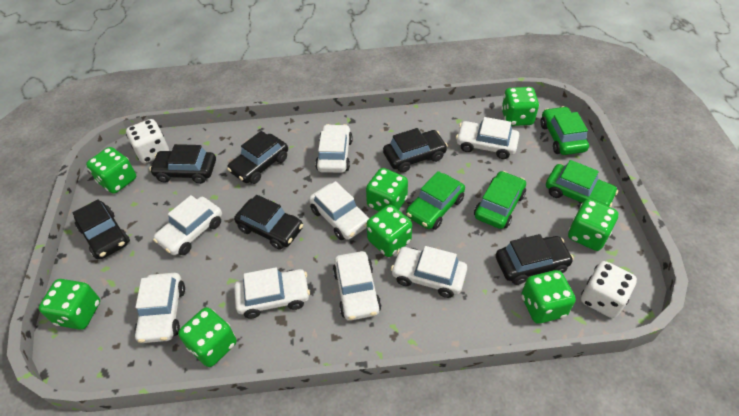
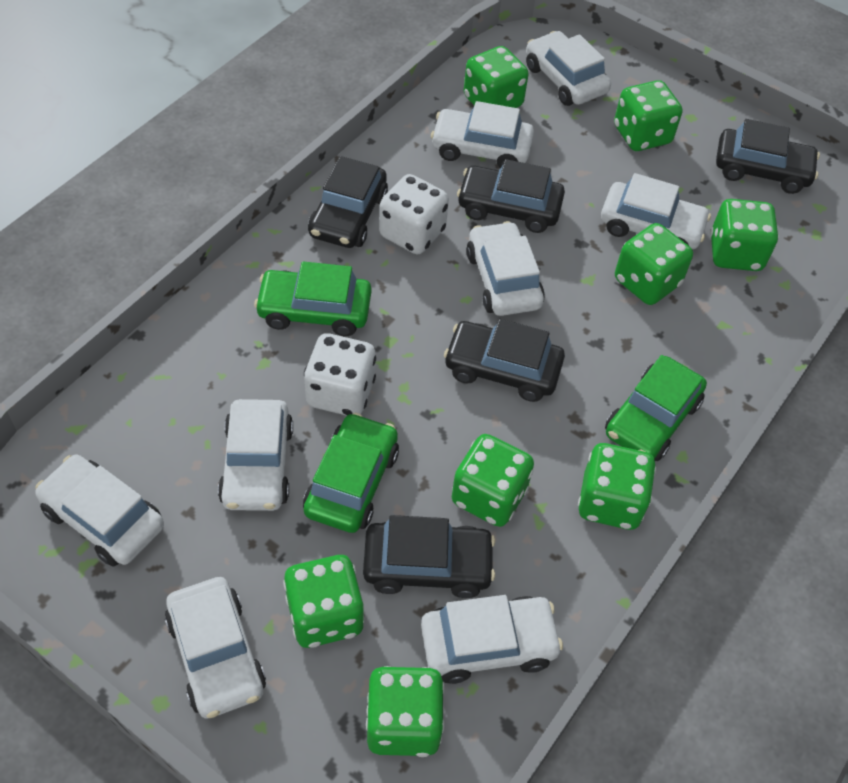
black car: 6 -> 5
green car: 4 -> 3

